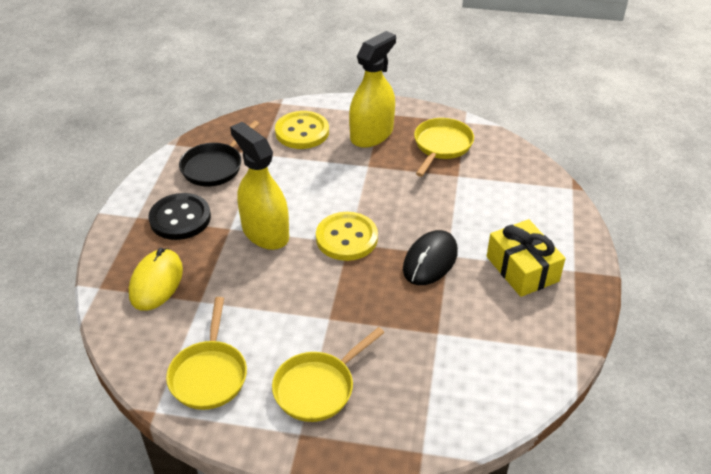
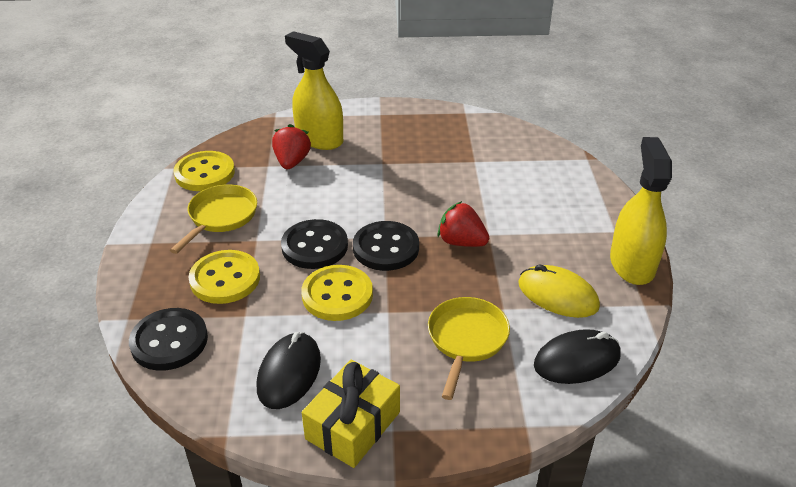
black button: 1 -> 3
black mouse: 1 -> 2
black pan: 1 -> 0
red strawberry: 0 -> 2
yellow button: 2 -> 3
yellow pan: 3 -> 2

